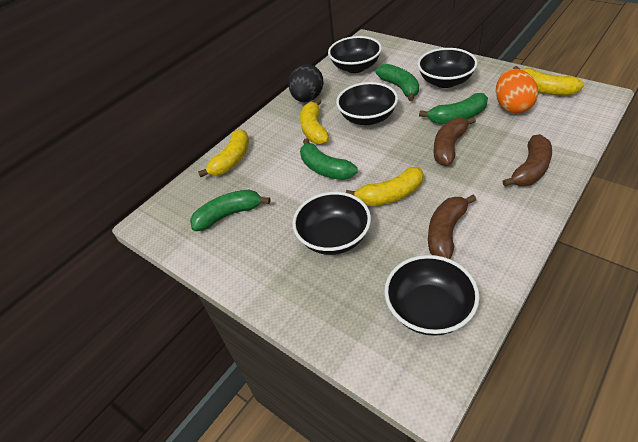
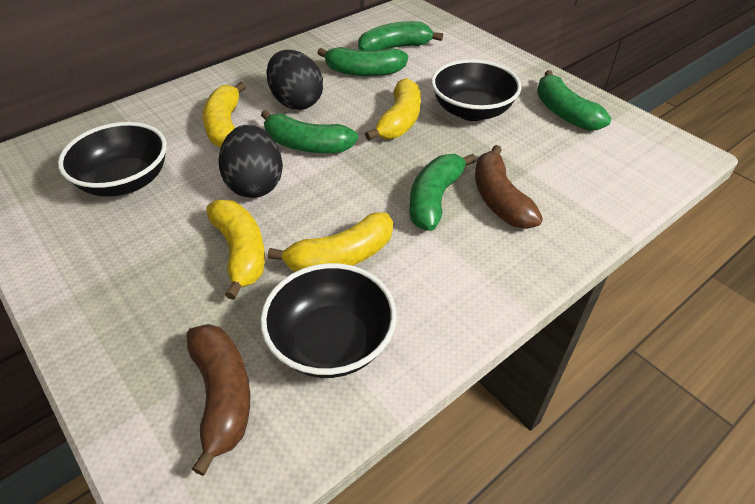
black bowl: 5 -> 3
black egg: 1 -> 2
brown banana: 3 -> 2
green banana: 4 -> 5
orange egg: 1 -> 0

